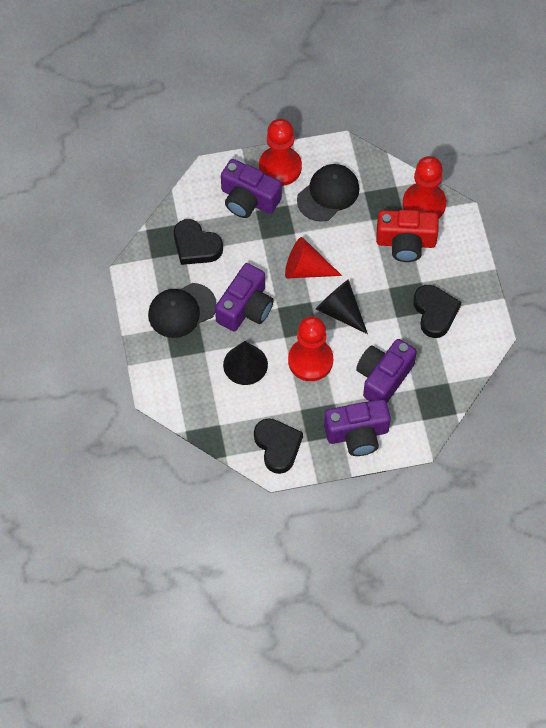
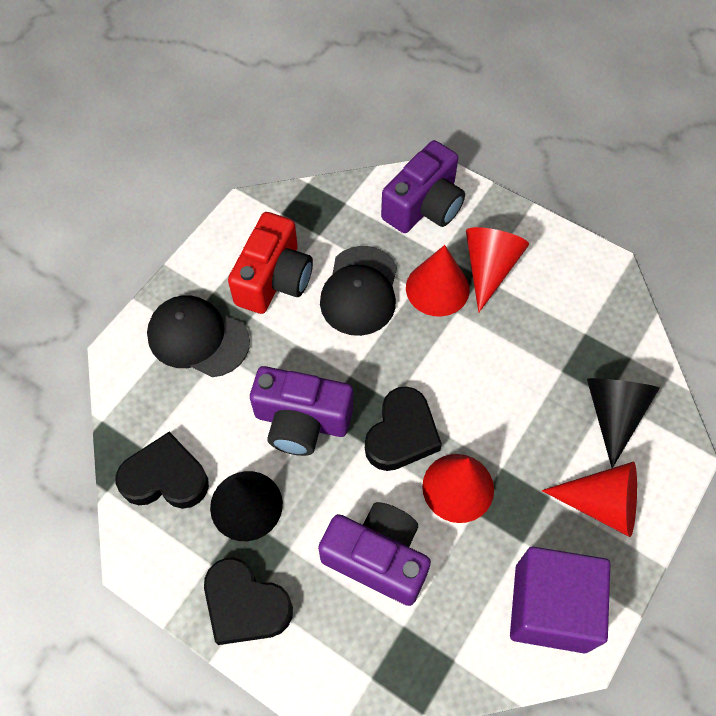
purple camera: 4 -> 3
purple cube: 0 -> 1
red cone: 1 -> 4
red pawn: 3 -> 0

